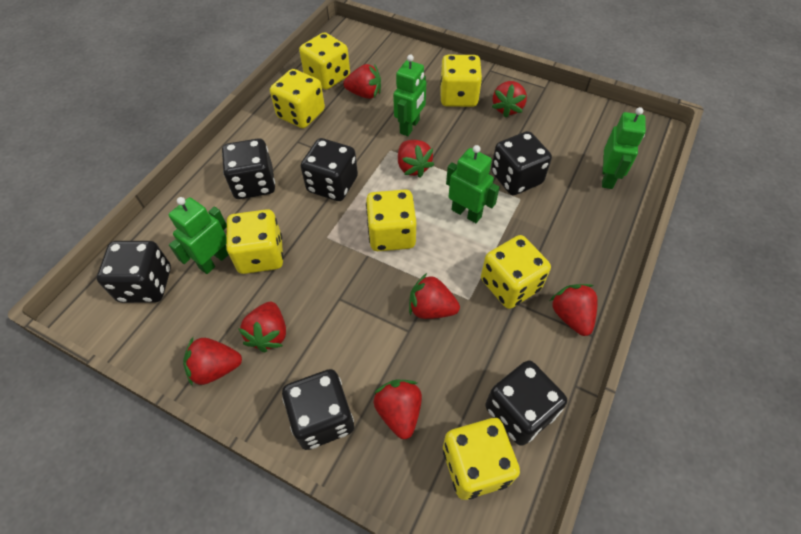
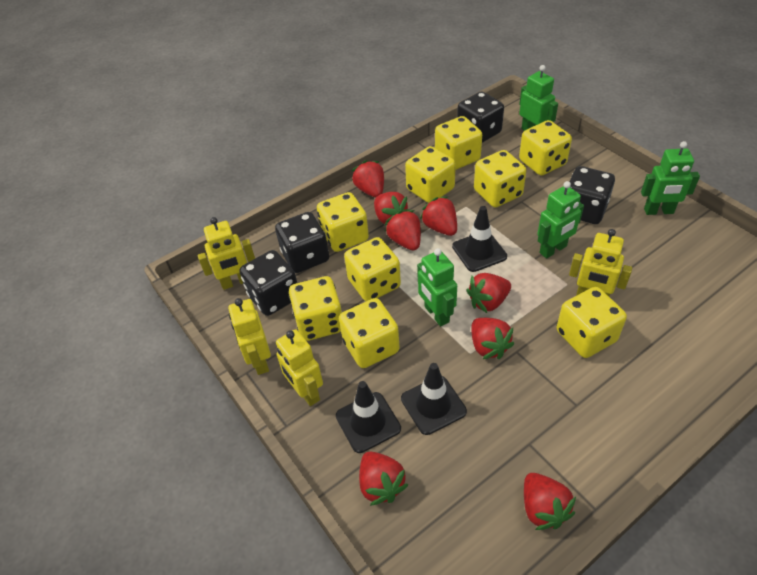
black dice: 6 -> 4
black traffic cone: 0 -> 3
yellow dice: 7 -> 9
yellow robot: 0 -> 4

